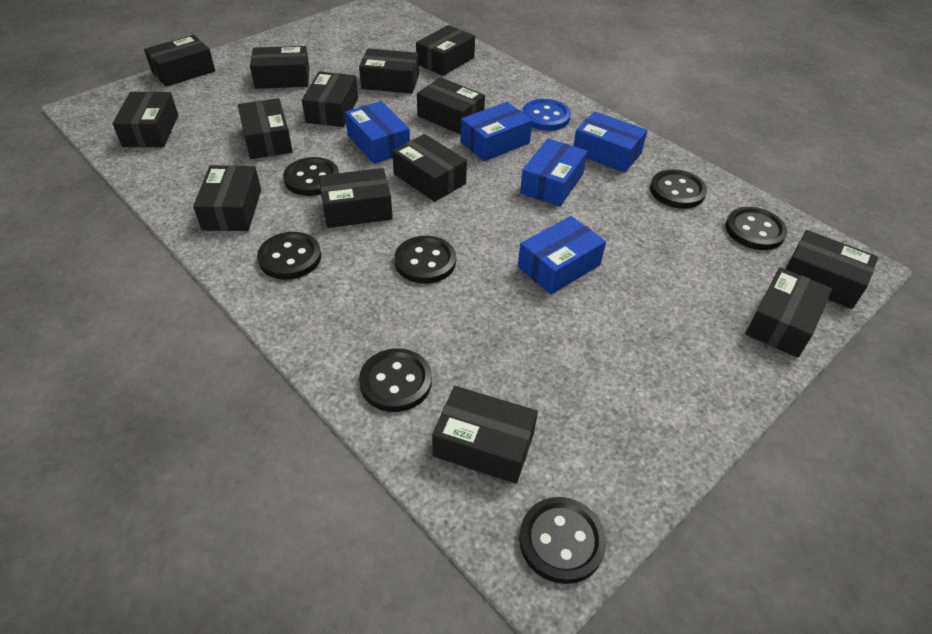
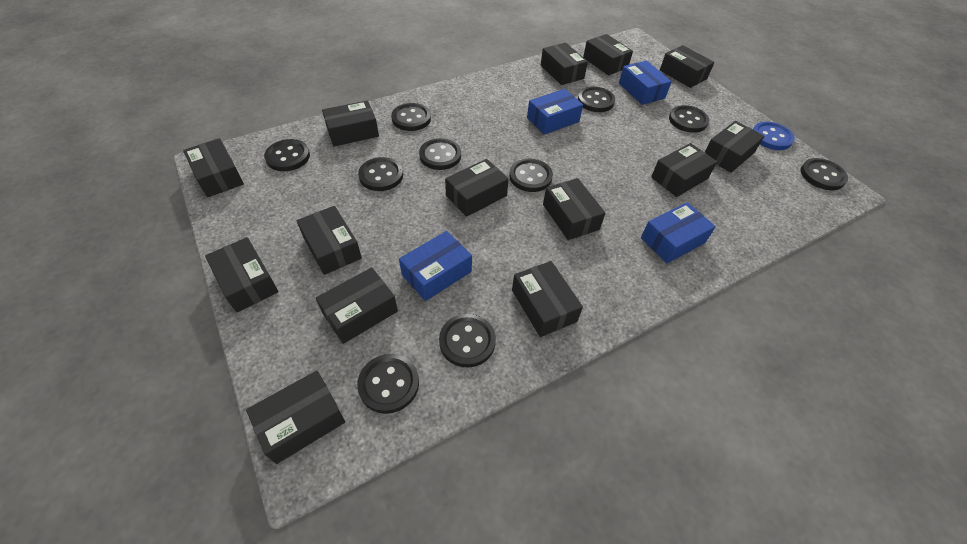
black button: 7 -> 10
blue box: 5 -> 4

